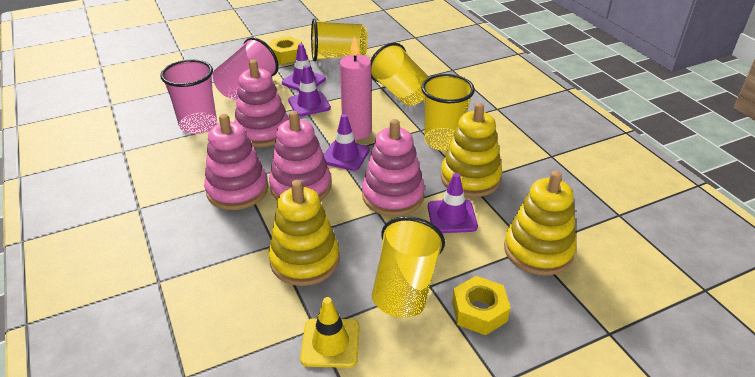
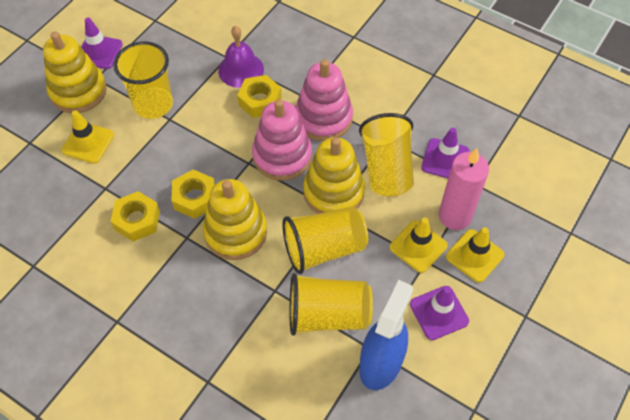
blue spray bottle: 0 -> 1
pink cup: 2 -> 0
pink stacking toy: 4 -> 2
purple bell: 0 -> 1
purple traffic cone: 4 -> 3
yellow nut: 2 -> 3
yellow traffic cone: 1 -> 3

